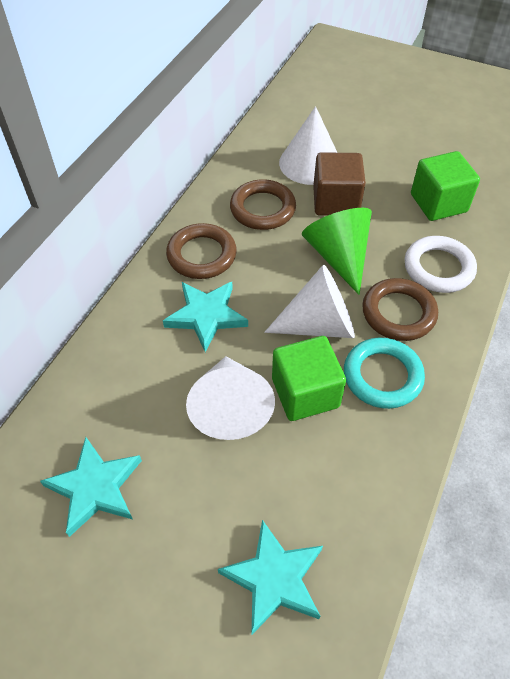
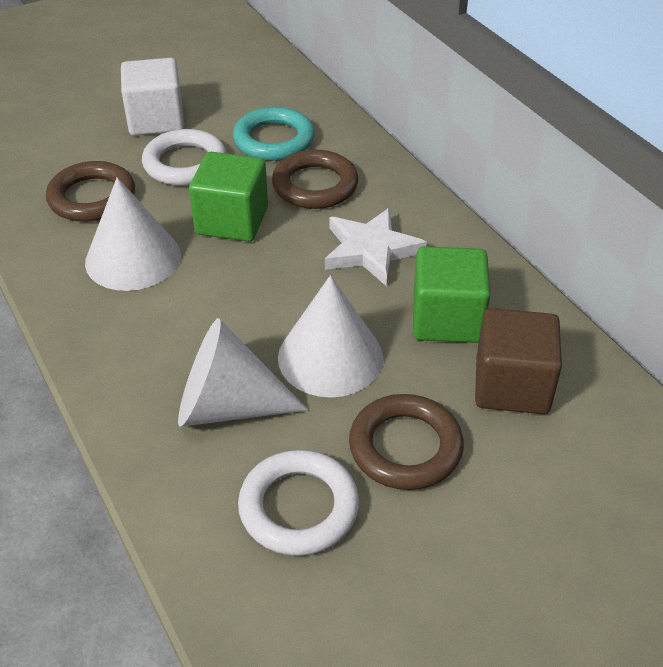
green cone: 1 -> 0
turquoise star: 3 -> 0
white cube: 0 -> 1
white ring: 1 -> 2
white star: 0 -> 1

